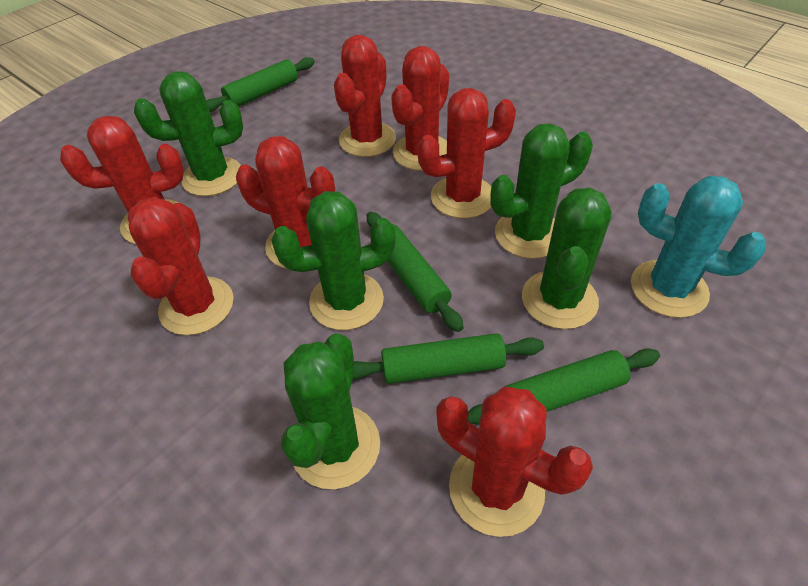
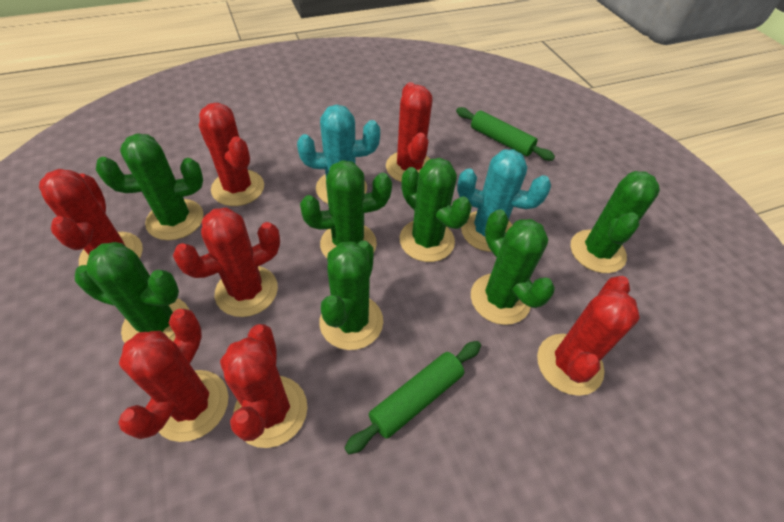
green cactus: 5 -> 7
green rolling pin: 4 -> 2
turquoise cactus: 1 -> 2

